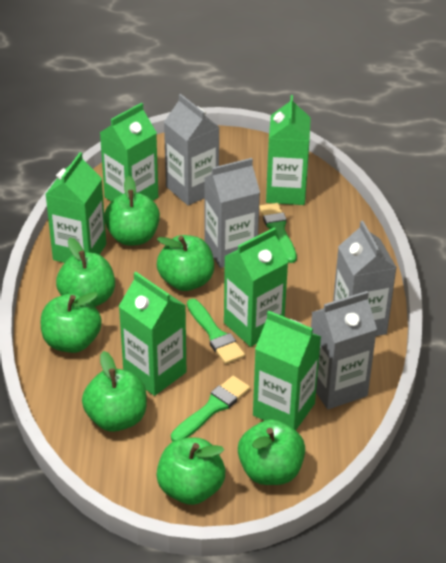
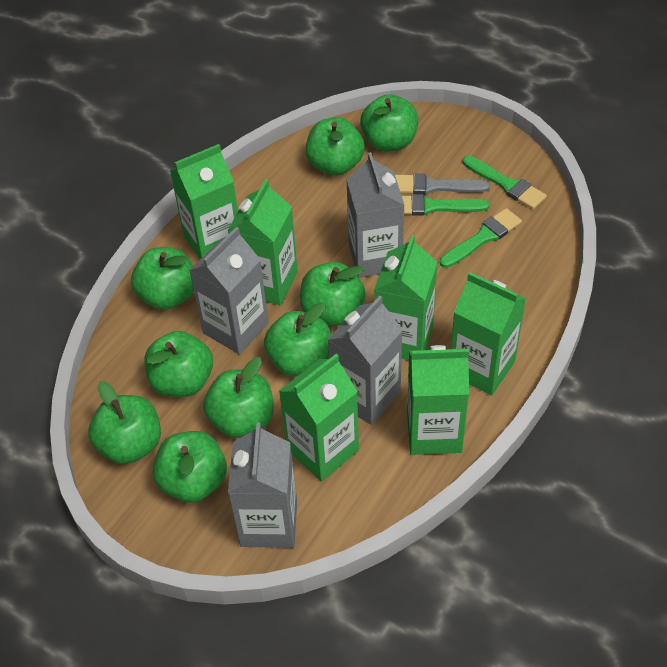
green apple: 7 -> 9
grey brush: 0 -> 1

